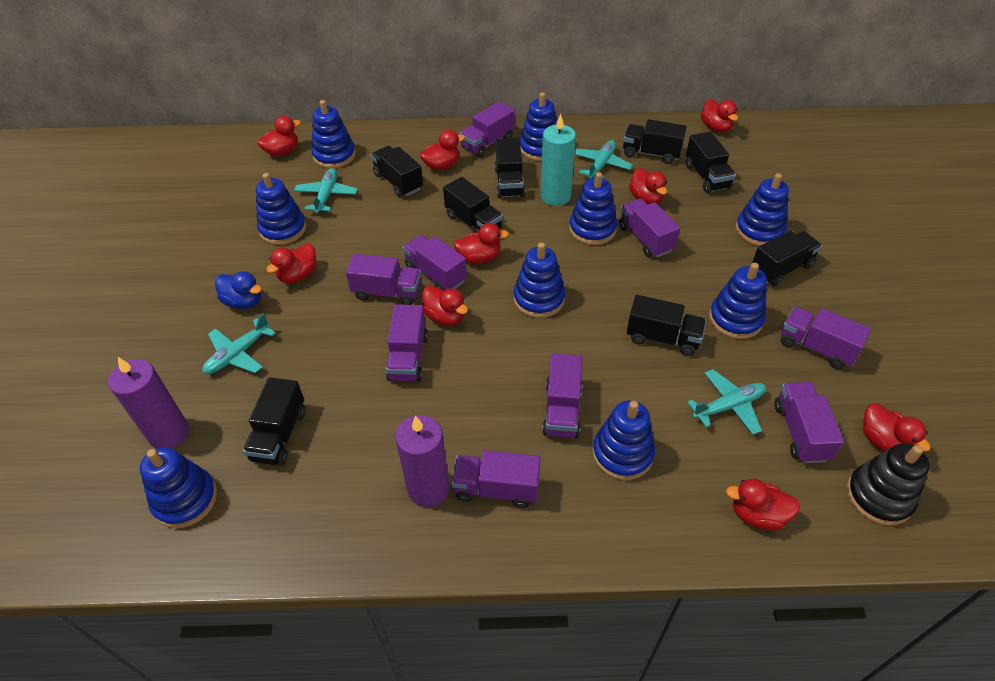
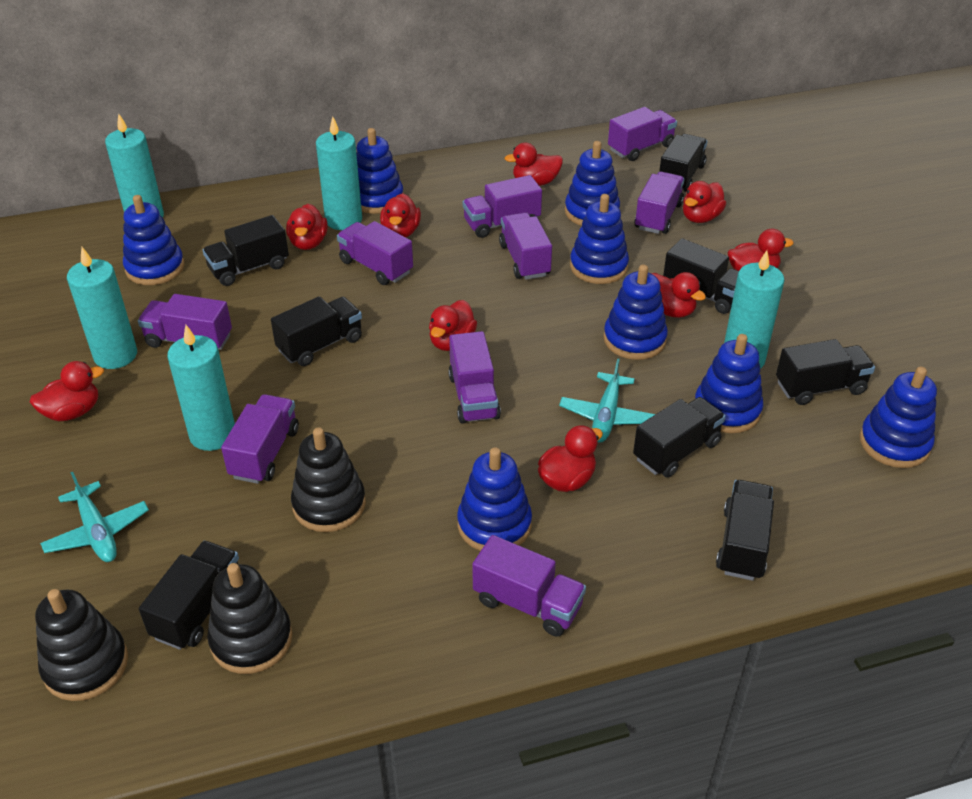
black stacking toy: 1 -> 3
blue duck: 1 -> 0
blue stacking toy: 9 -> 8
purple candle: 2 -> 0
turquoise candle: 1 -> 5
turquoise plane: 4 -> 2

